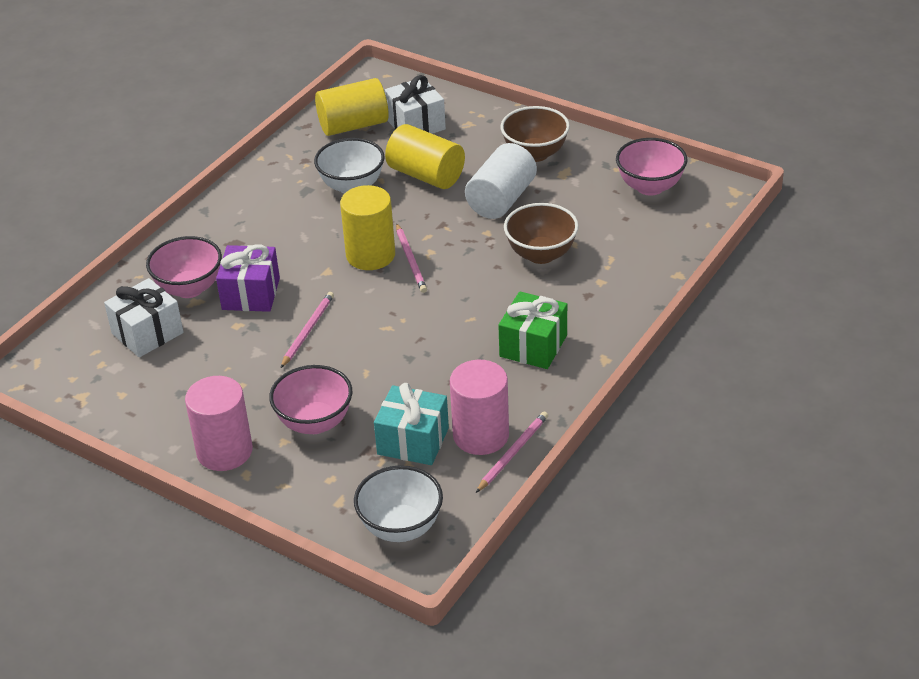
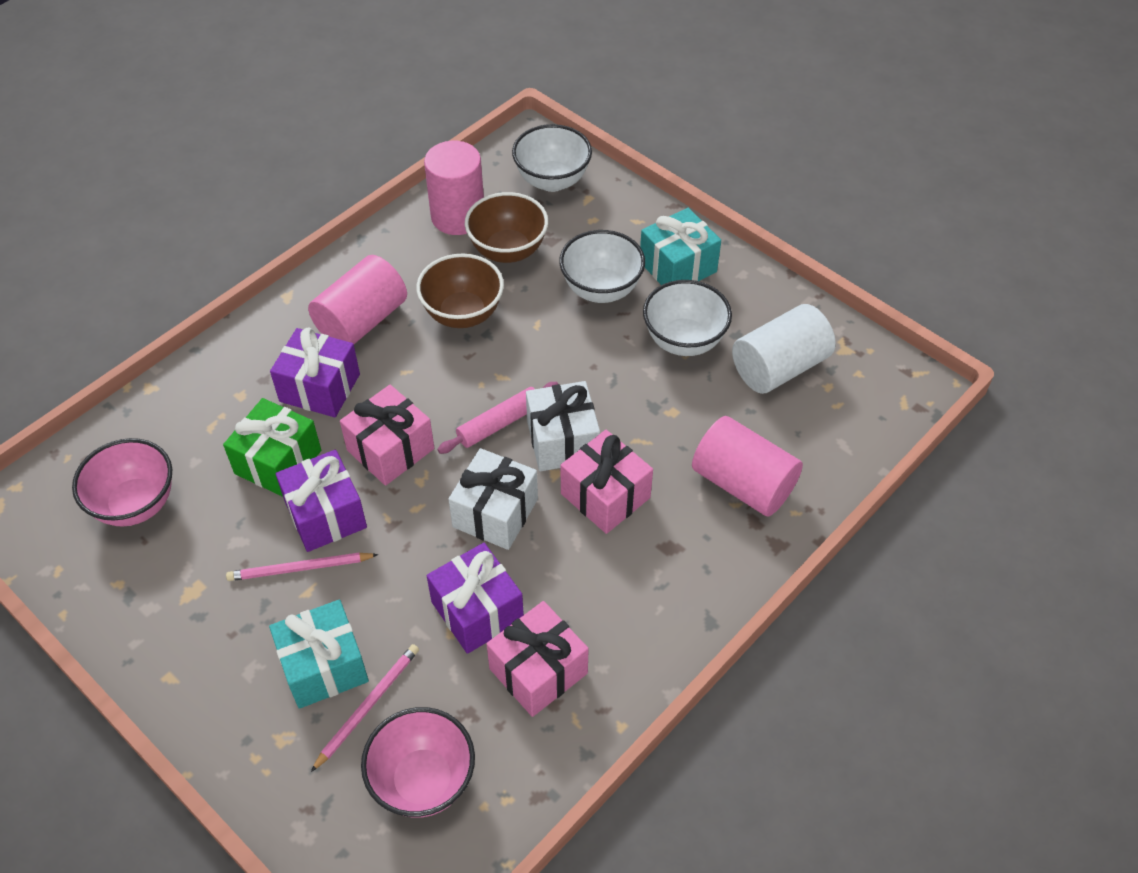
pink bowl: 3 -> 2
pink cylinder: 2 -> 3
pink gift: 0 -> 3
pink pencil: 3 -> 2
pink rolling pin: 0 -> 1
purple gift: 1 -> 3
turquoise gift: 1 -> 2
white bowl: 2 -> 3
yellow cylinder: 3 -> 0

